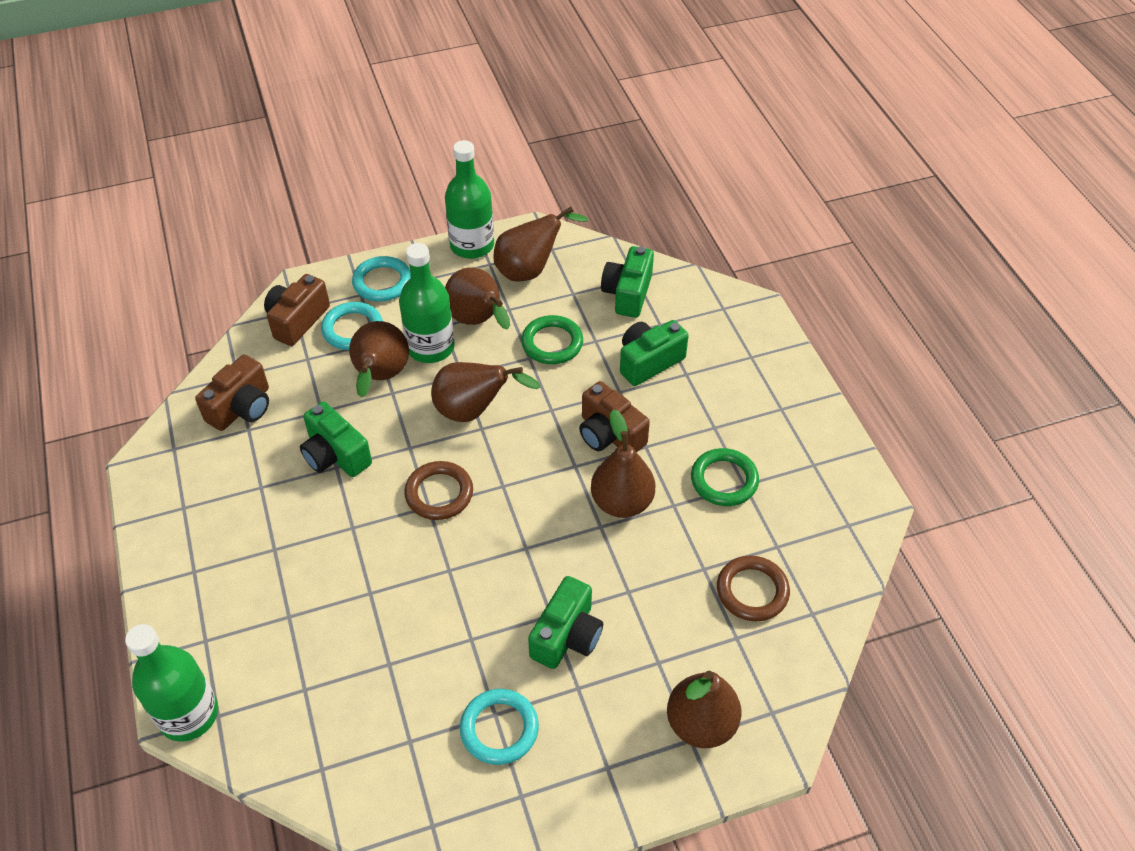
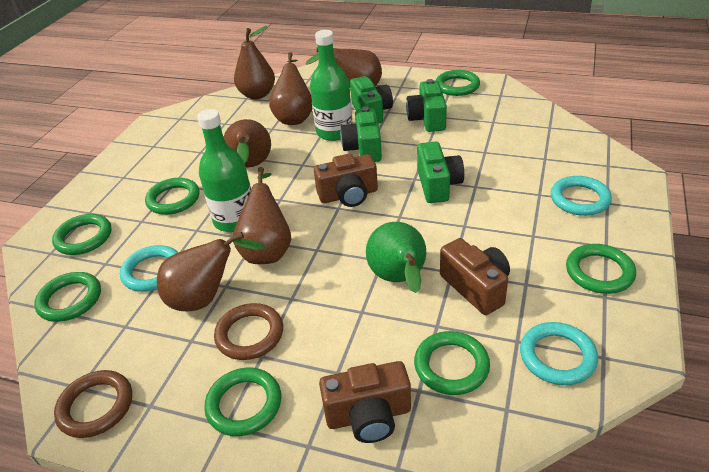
green bottle: 3 -> 2
green pear: 0 -> 1
green ring: 2 -> 7

